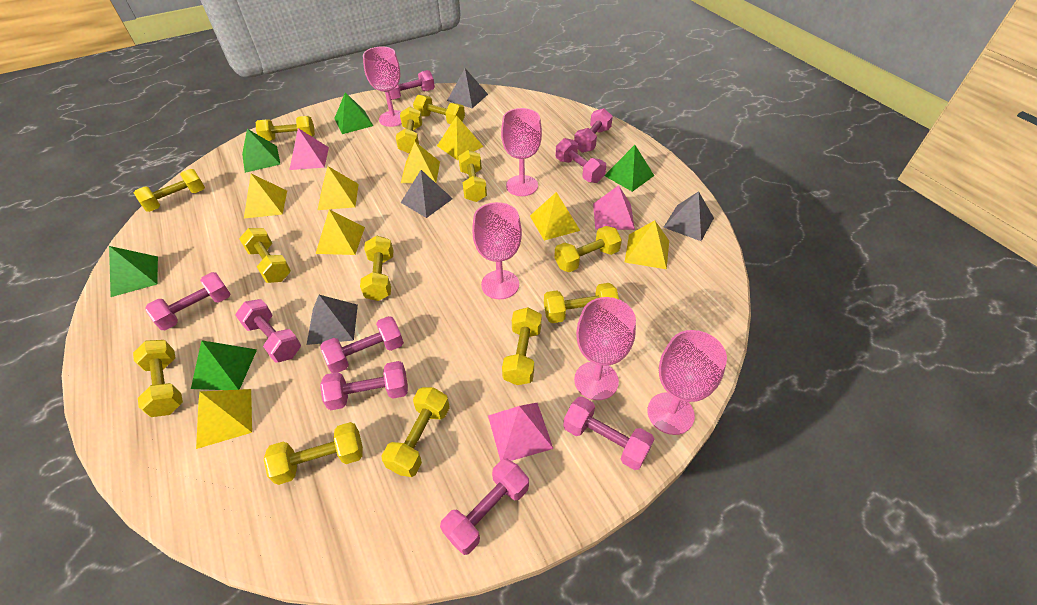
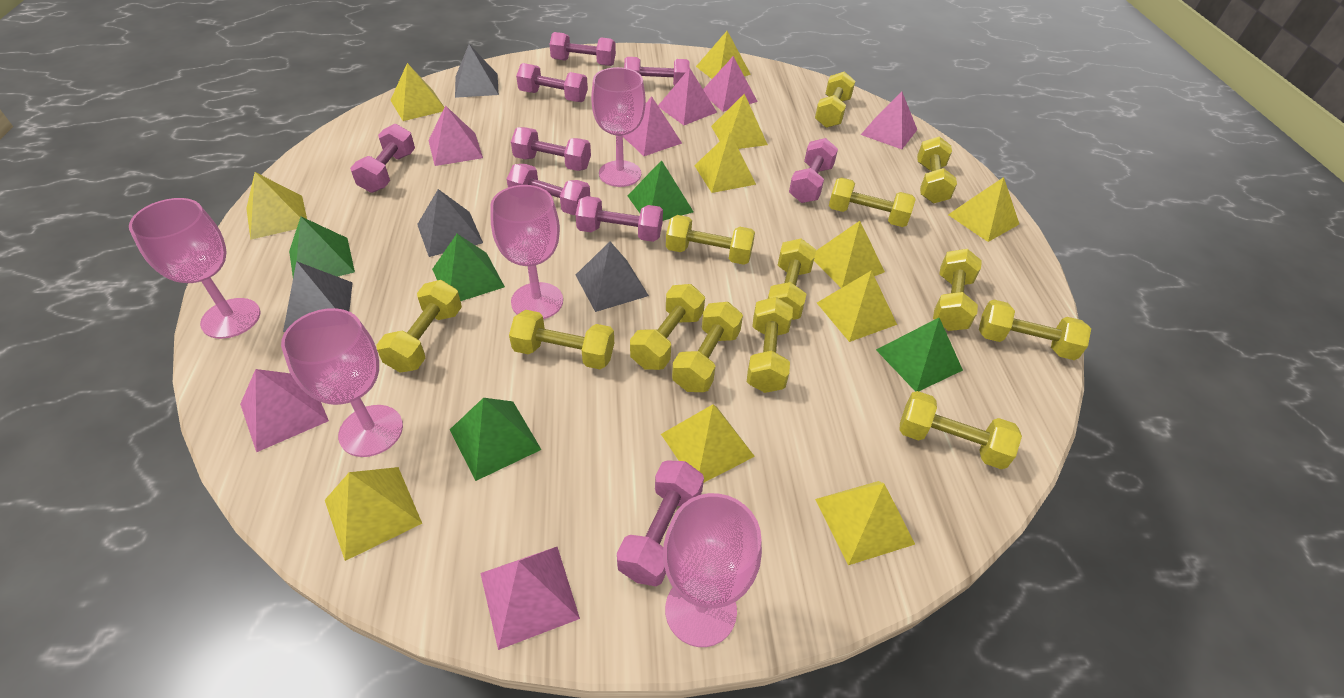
pink pyramid: 3 -> 7
yellow pyramid: 8 -> 11

